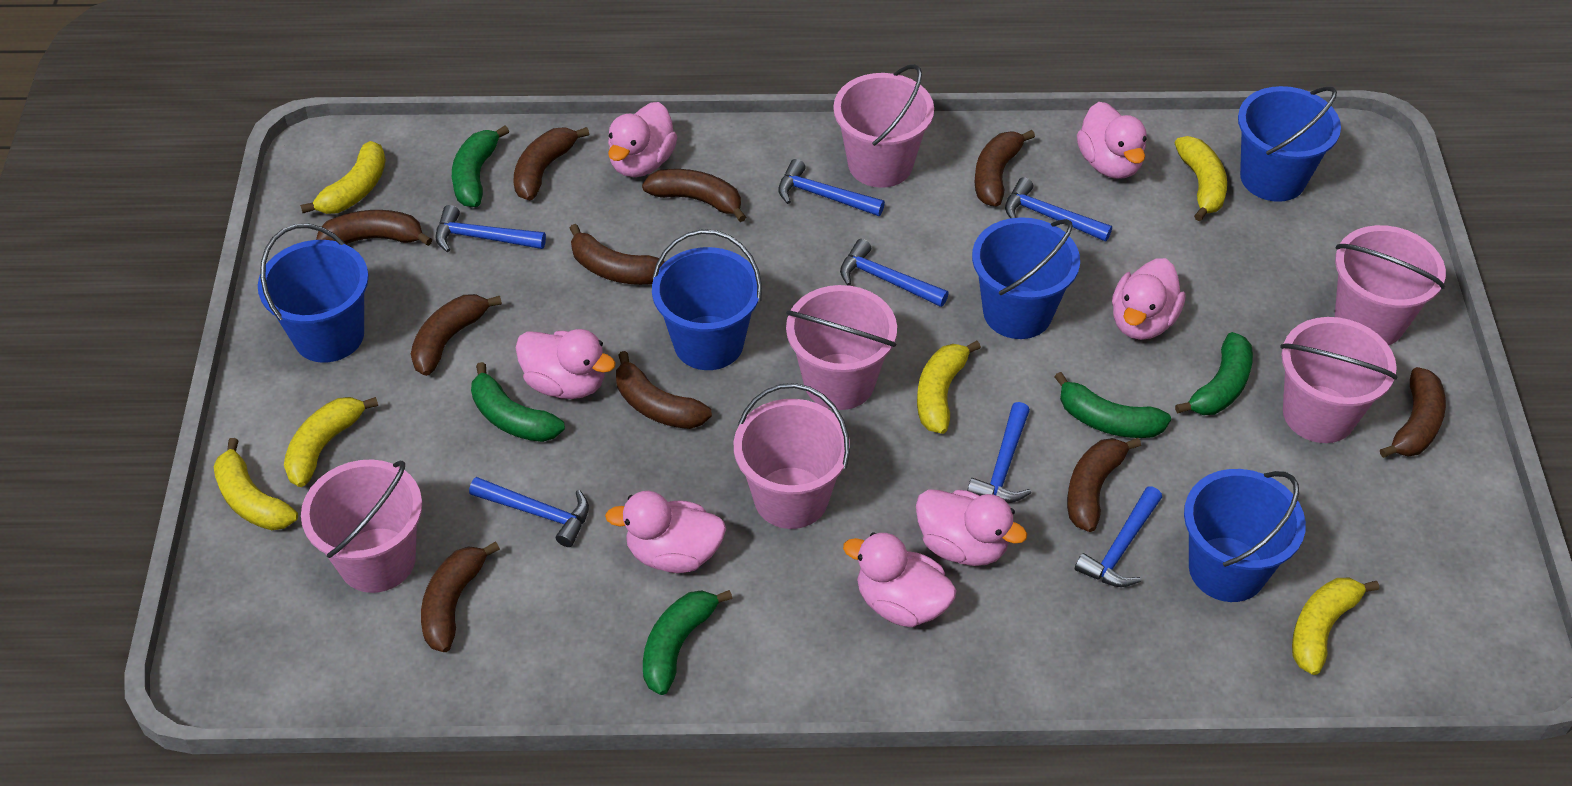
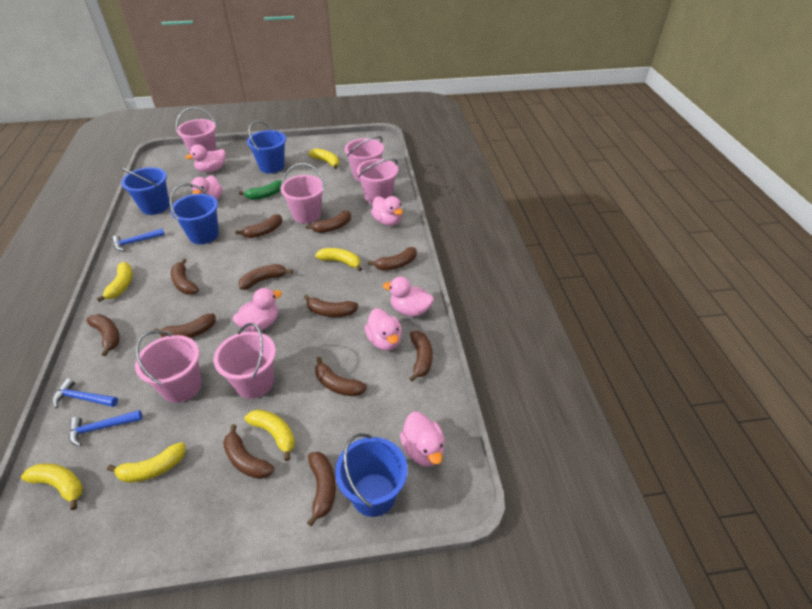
blue bucket: 5 -> 4
blue hammer: 7 -> 3
brown banana: 10 -> 12
green banana: 5 -> 1

